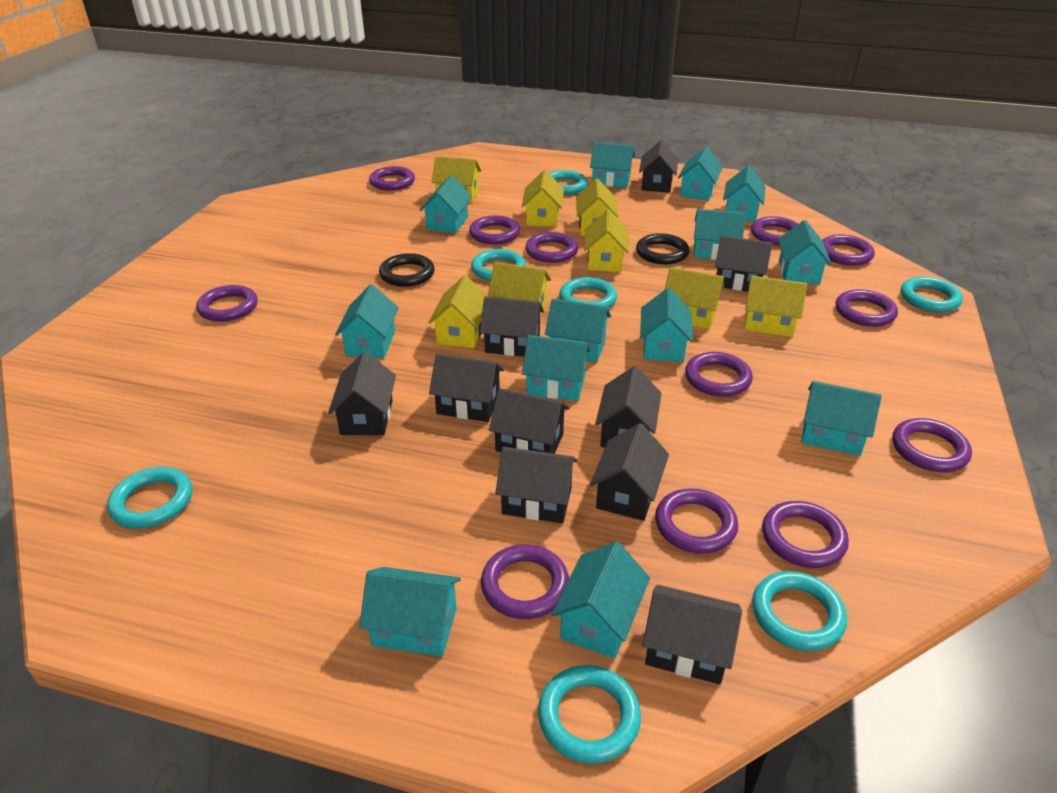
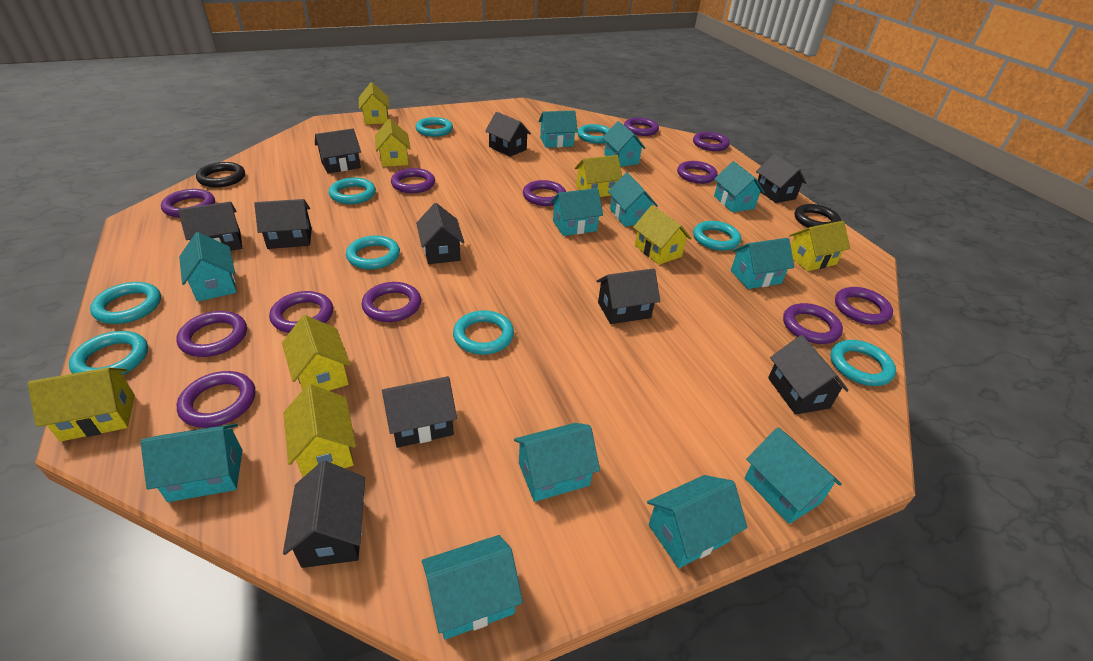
turquoise house: 13 -> 12
turquoise ring: 7 -> 9

